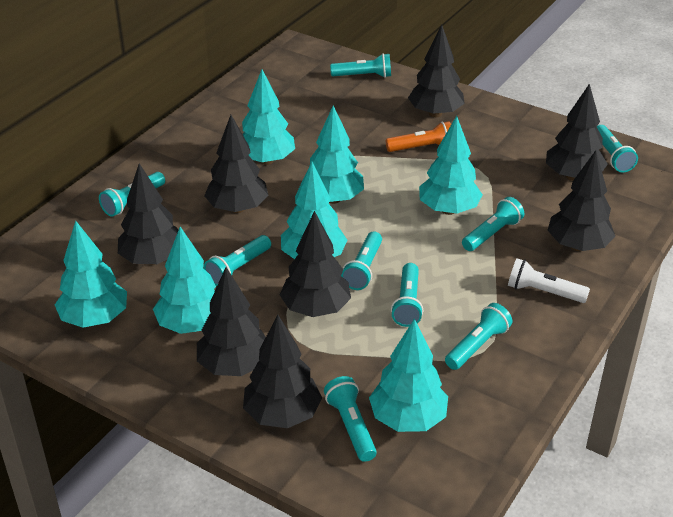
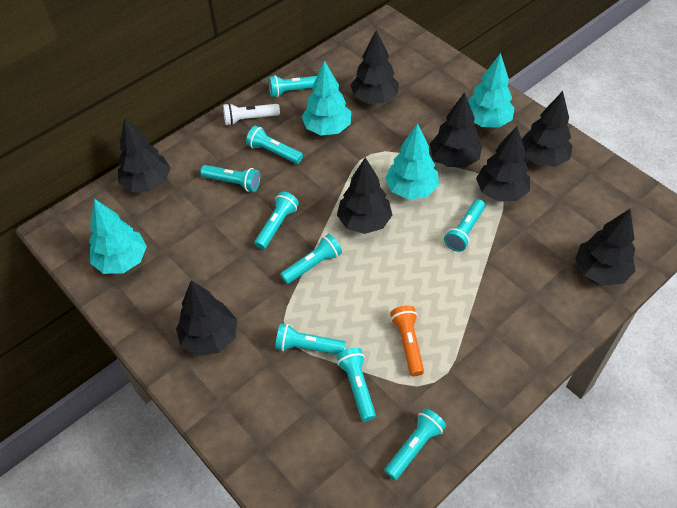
turquoise tree: 7 -> 4

